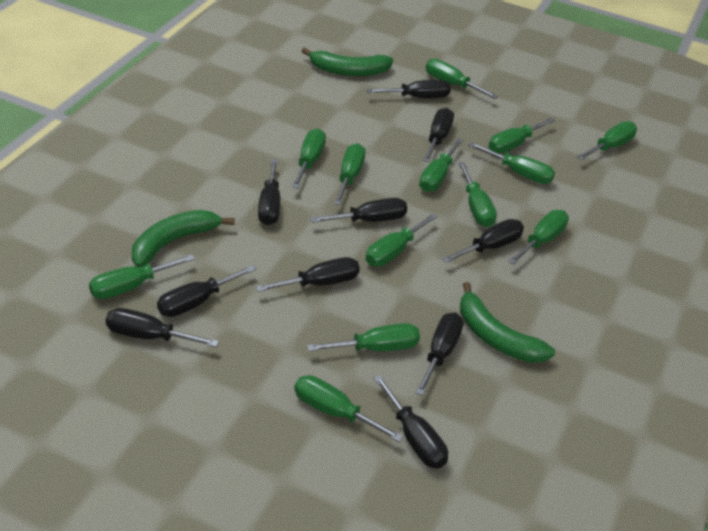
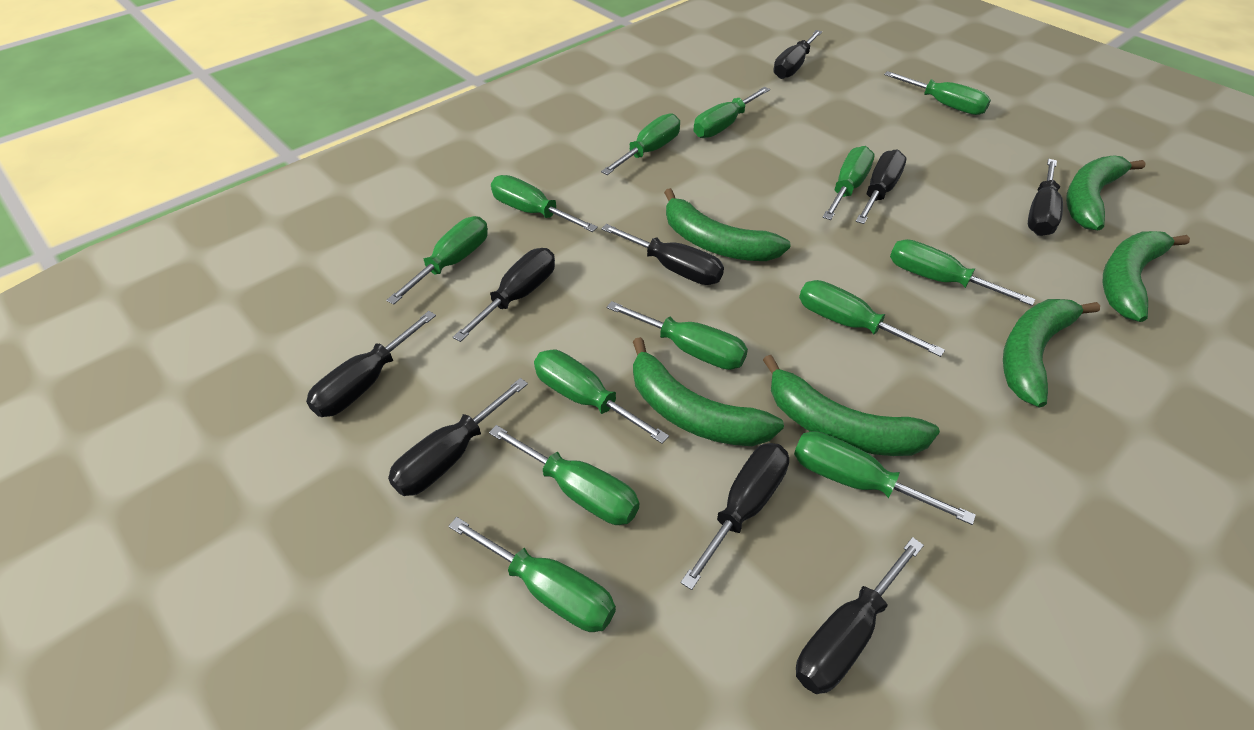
black screwdriver: 10 -> 9
green banana: 3 -> 6

